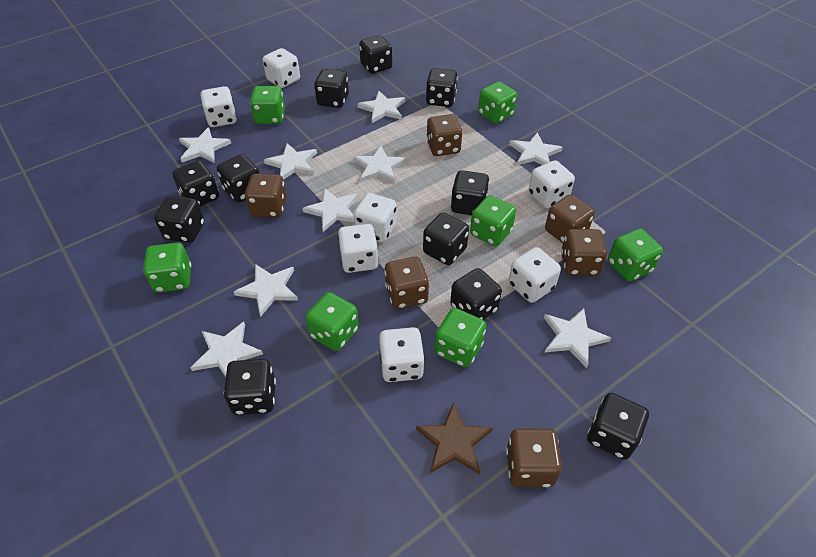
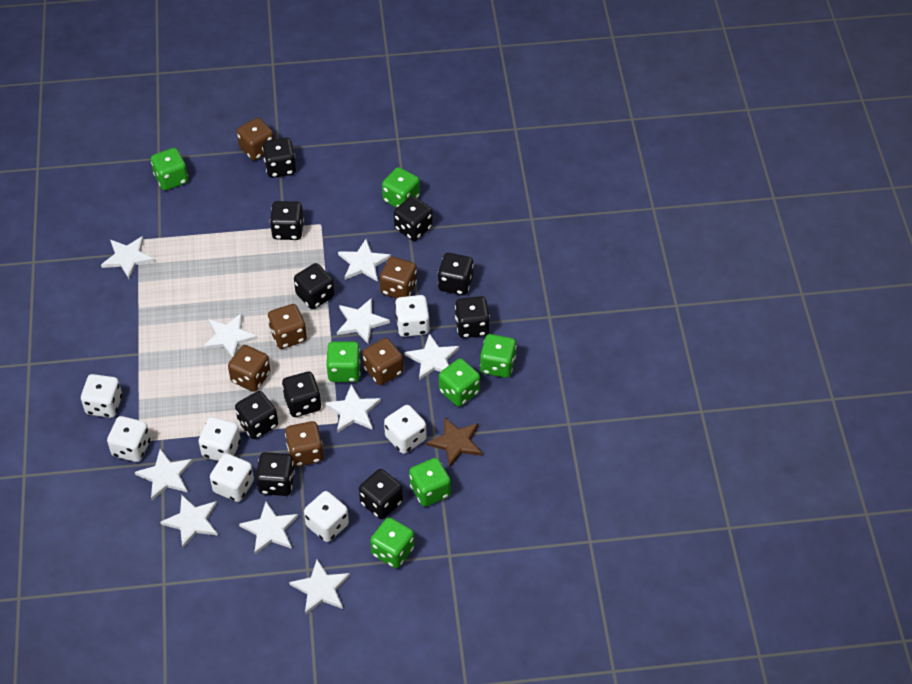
black dice: 11 -> 10
white star: 9 -> 10

